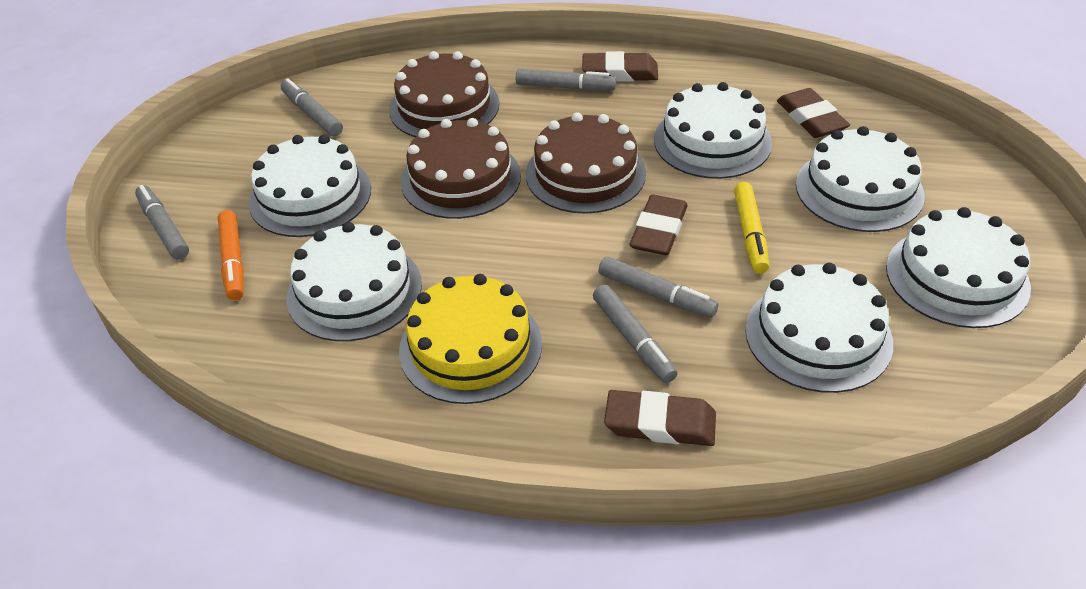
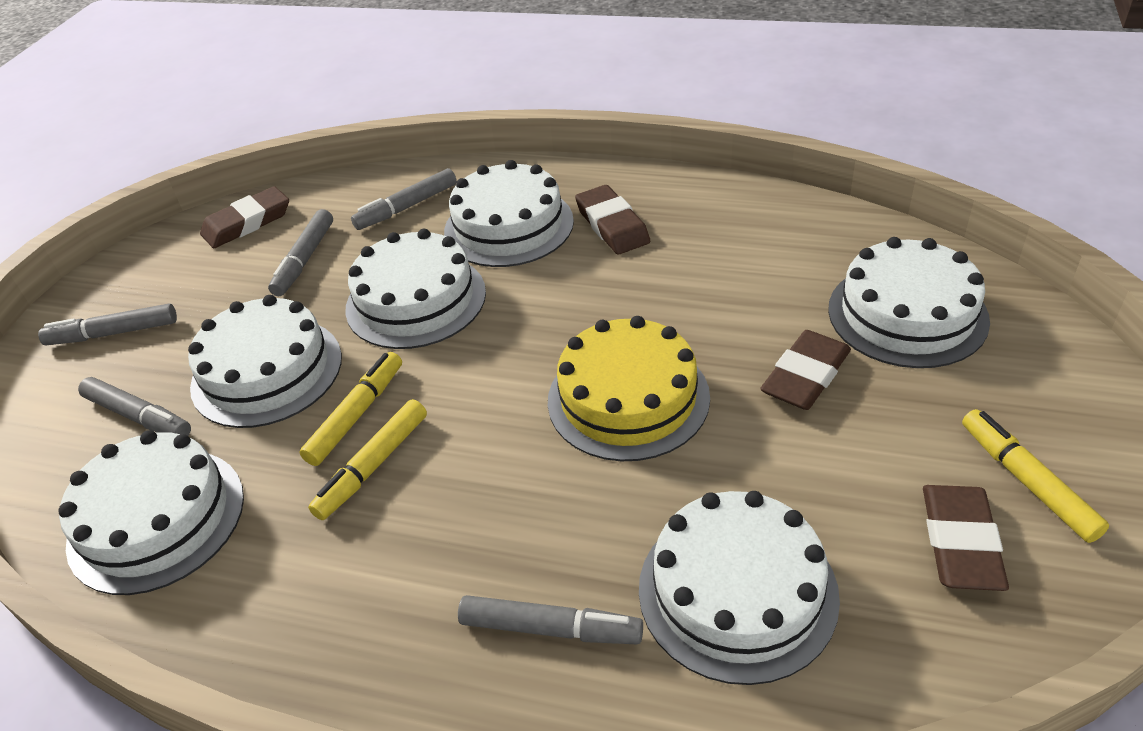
brown cake: 3 -> 0
orange marker: 1 -> 0
yellow marker: 1 -> 3

